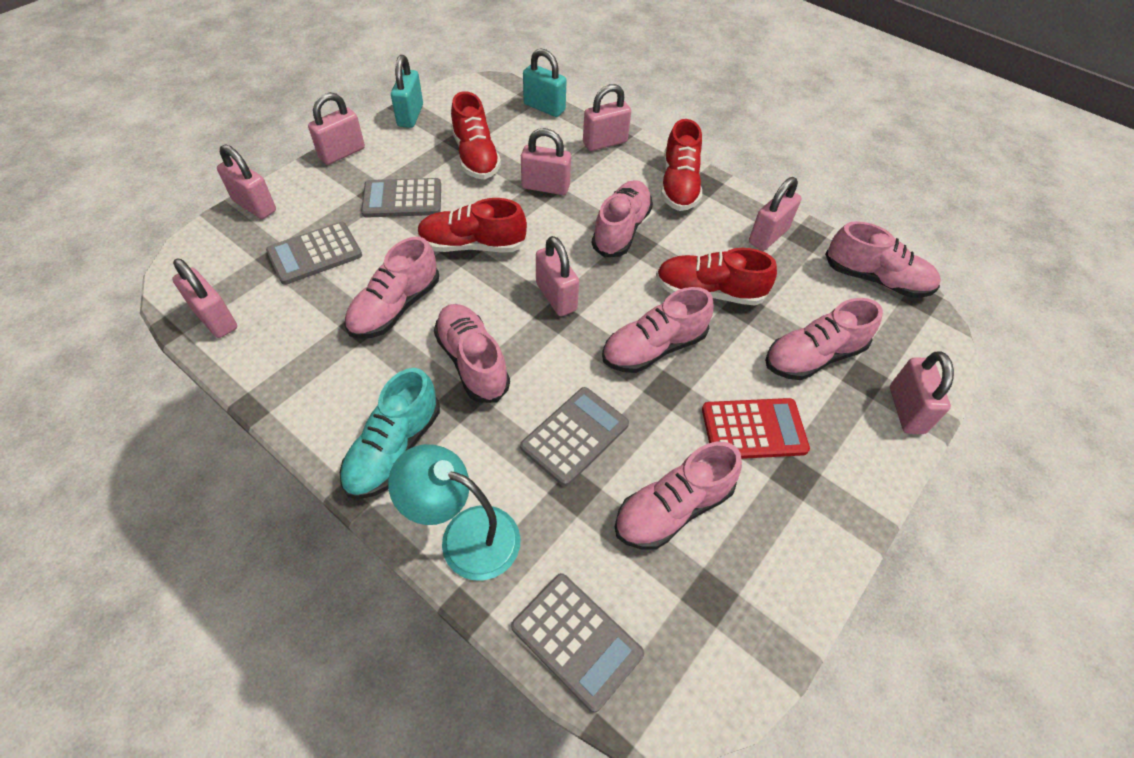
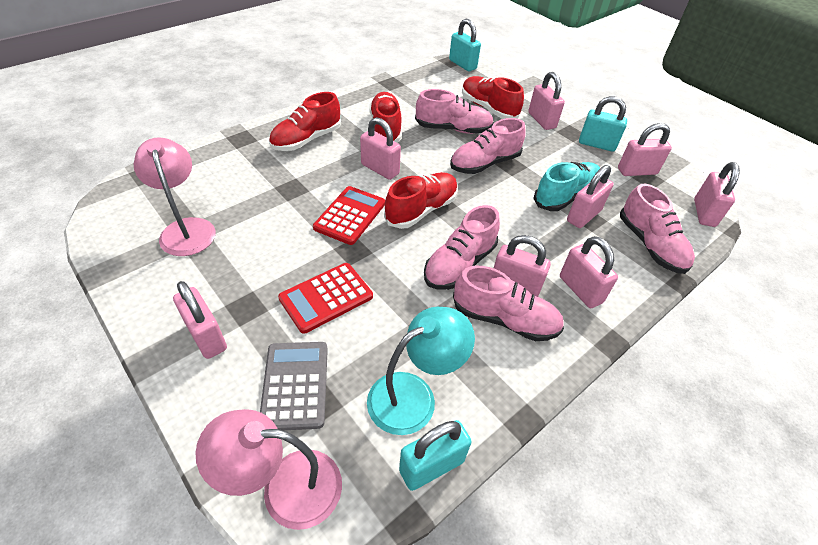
grey calculator: 4 -> 1
pink lamp: 0 -> 2
pink shoe: 7 -> 5
red calculator: 1 -> 2
turquoise padlock: 2 -> 3

